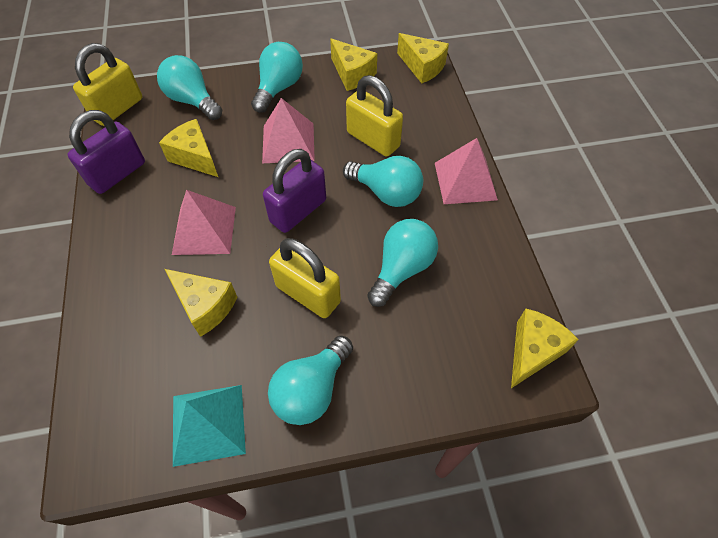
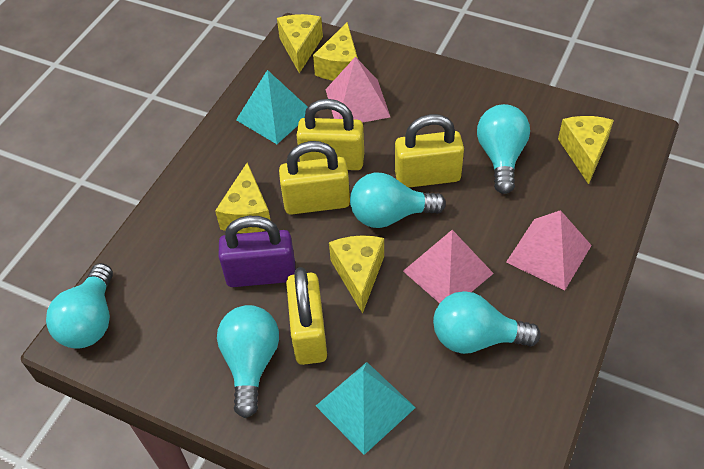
purple padlock: 2 -> 1
turquoise pyramid: 1 -> 2
yellow padlock: 3 -> 4

